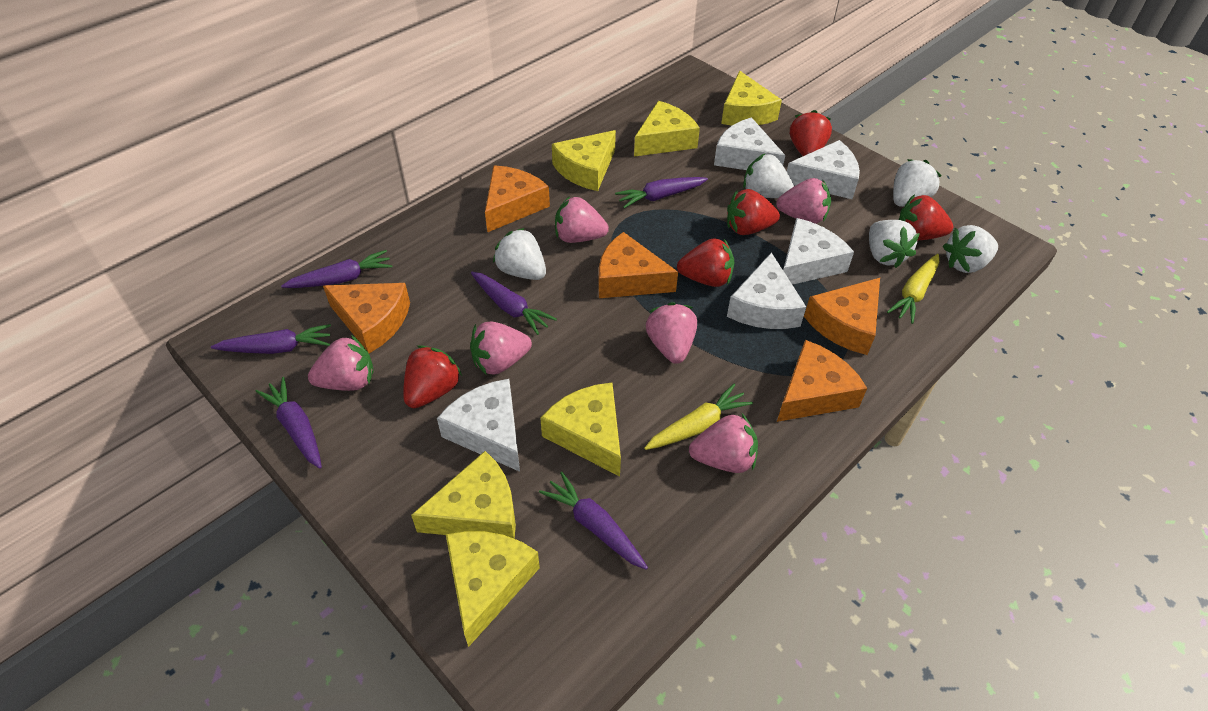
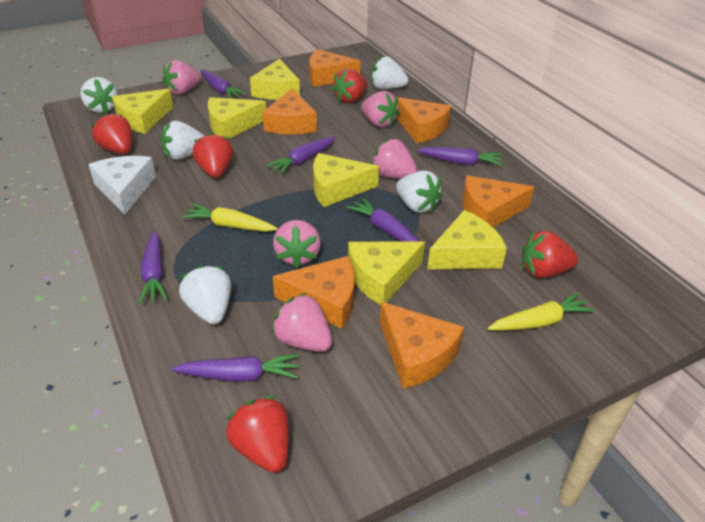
orange cheese: 5 -> 6
pink strawberry: 6 -> 5
white cheese: 5 -> 1

